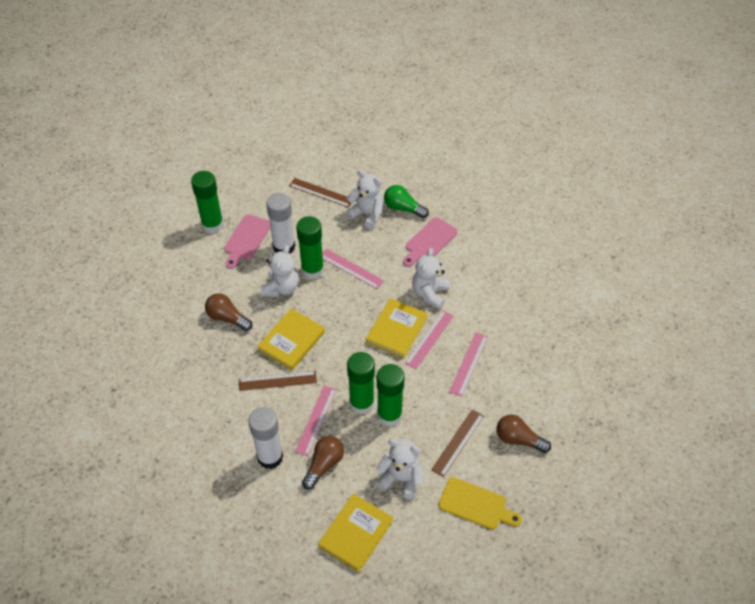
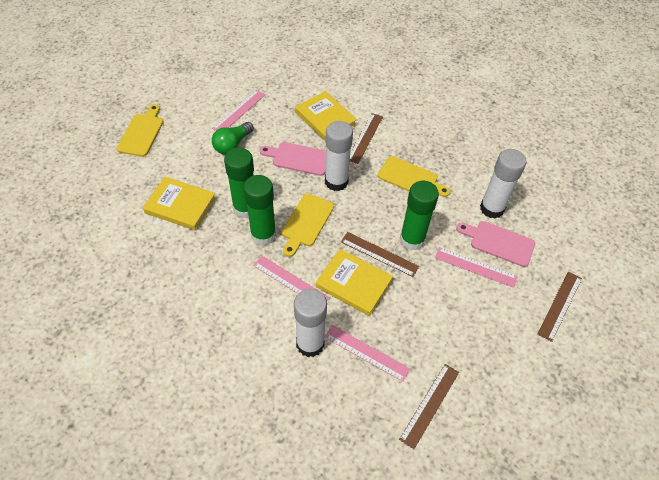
brown light bulb: 3 -> 0
brown ruler: 3 -> 4
green glue stick: 4 -> 3
white glue stick: 2 -> 3
white teddy bear: 4 -> 0
yellow cutting board: 1 -> 3

